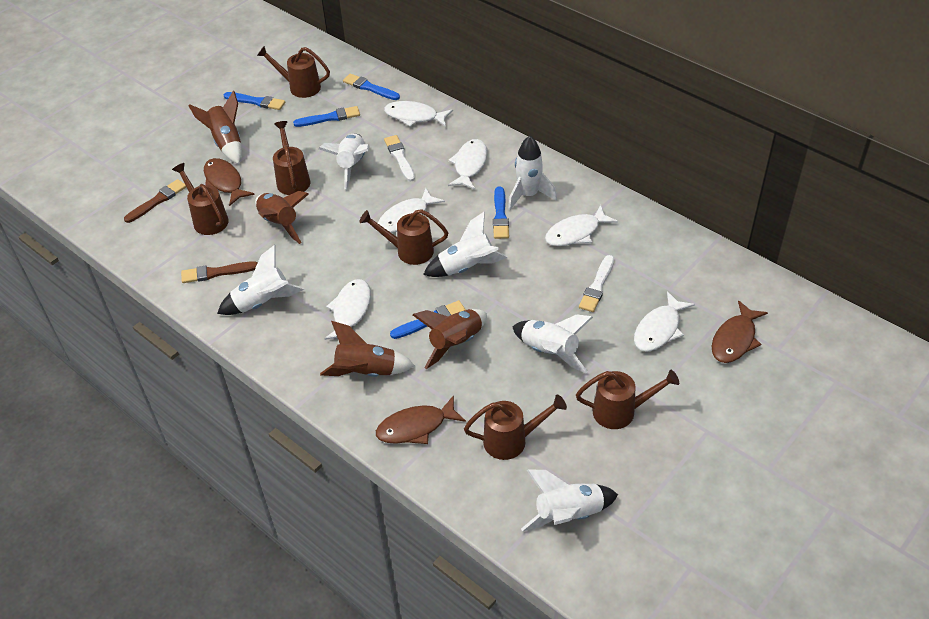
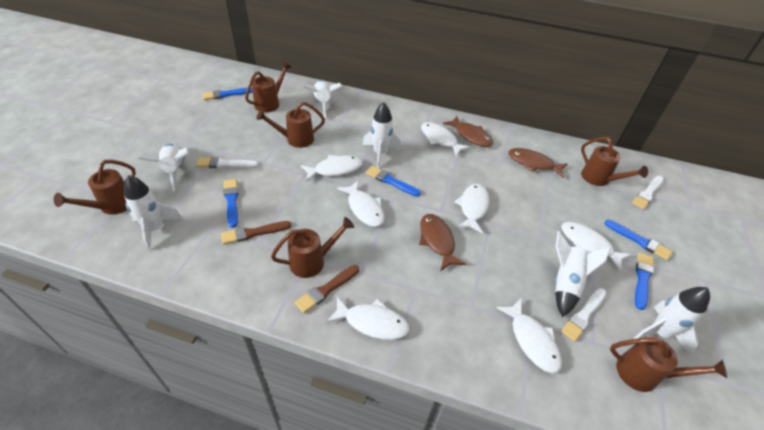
brown rocket: 4 -> 0
white brush: 2 -> 3
white fish: 6 -> 7

